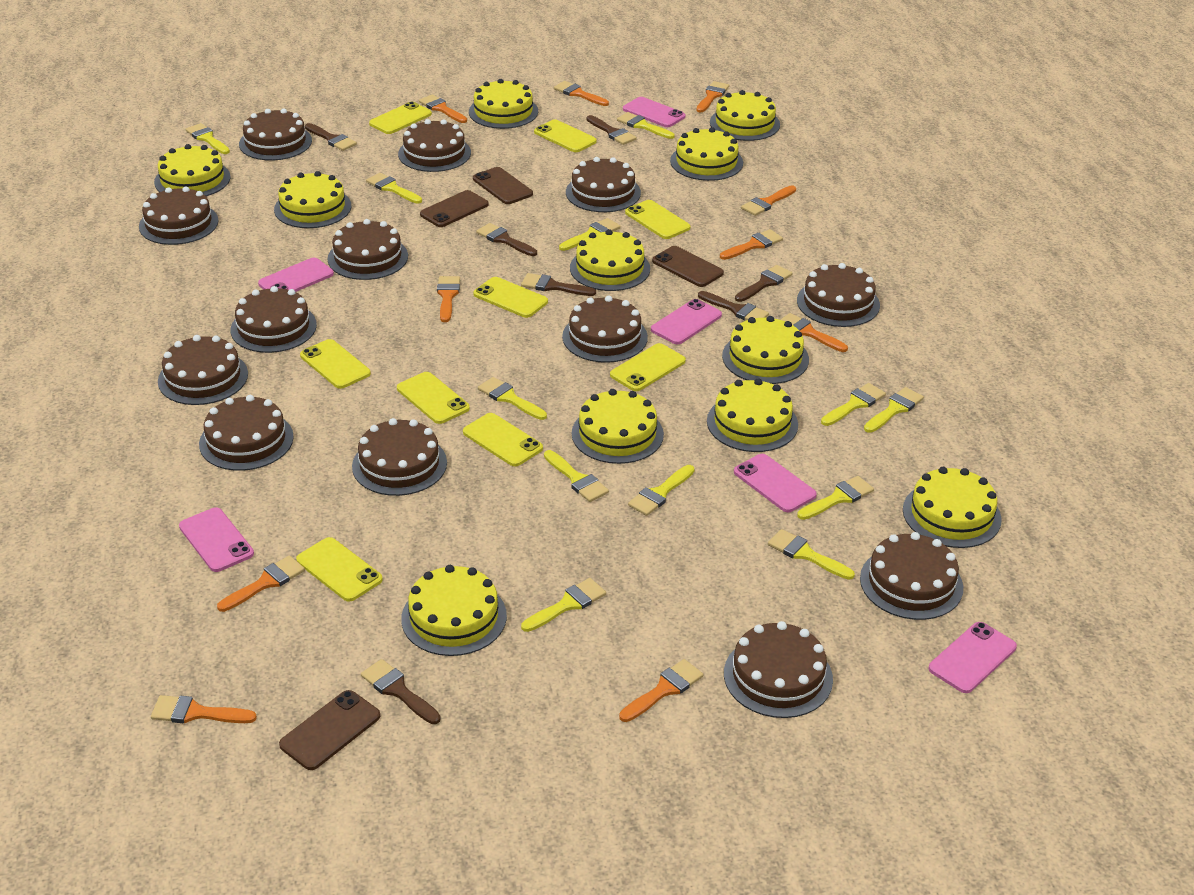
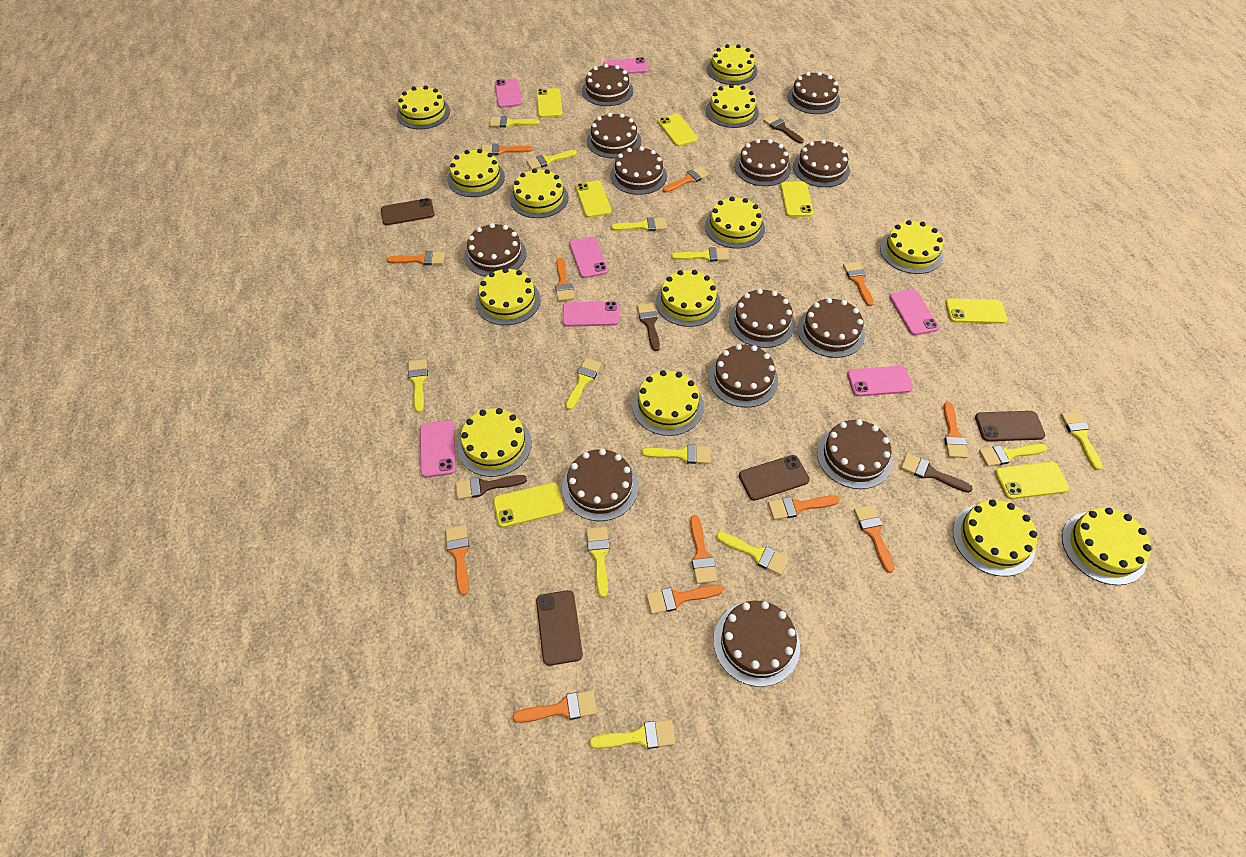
brown brush: 7 -> 4
orange brush: 10 -> 12
pink phone: 6 -> 7
yellow cake: 11 -> 13
yellow phone: 9 -> 7

